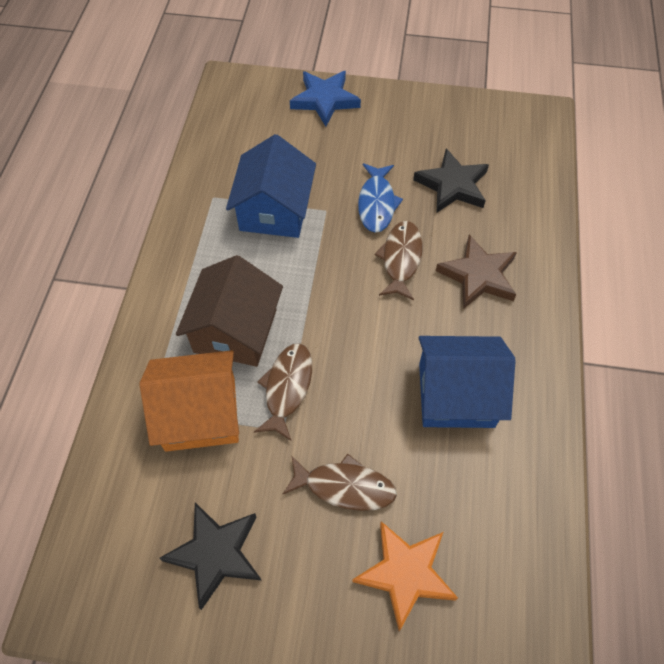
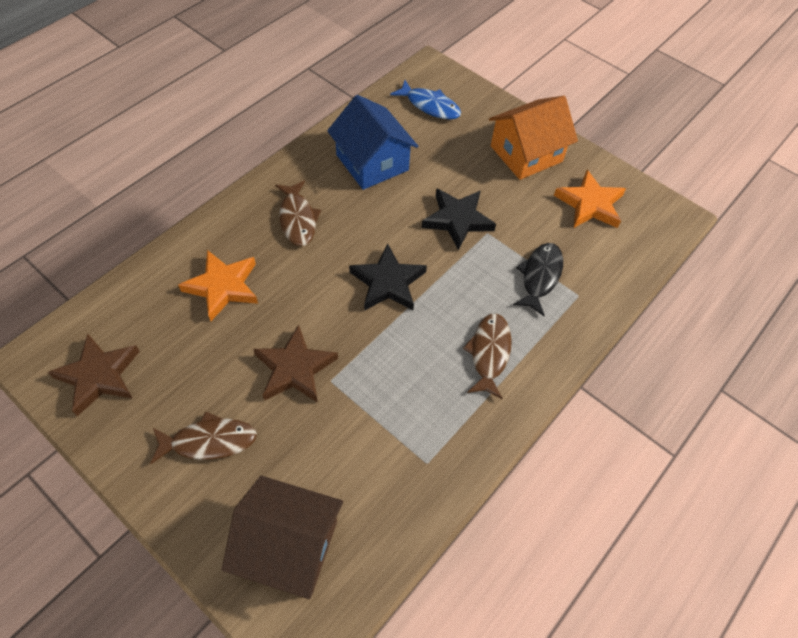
black fish: 0 -> 1
blue house: 2 -> 1
blue star: 1 -> 0
brown star: 1 -> 2
orange star: 1 -> 2

